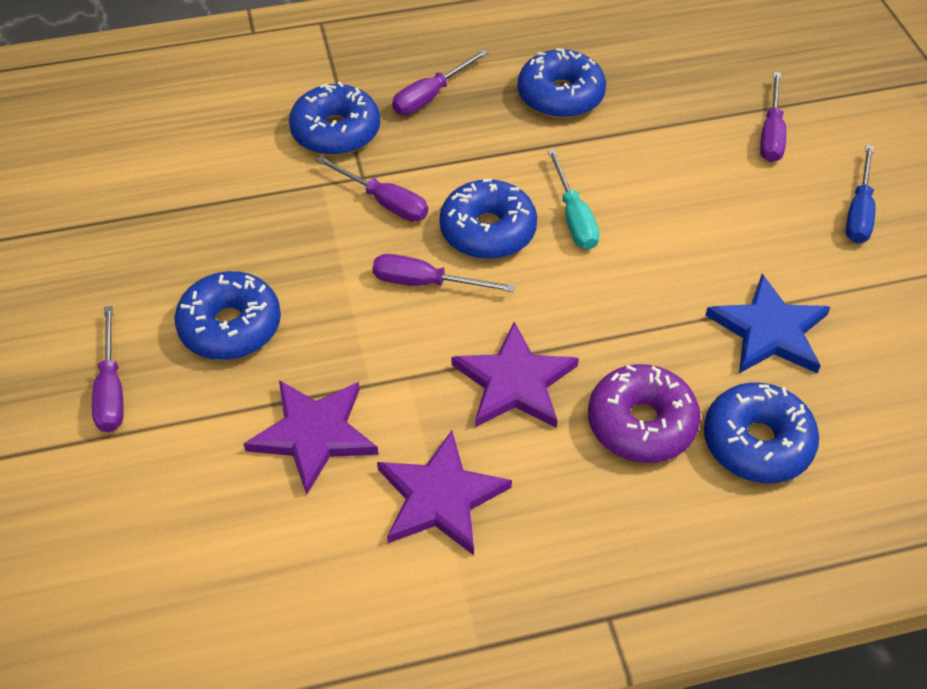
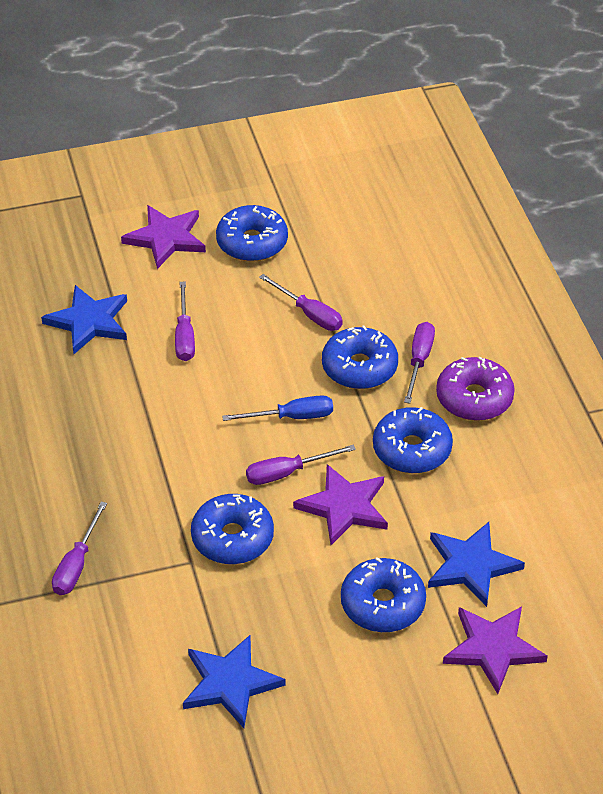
blue star: 1 -> 3
turquoise screwdriver: 1 -> 0

